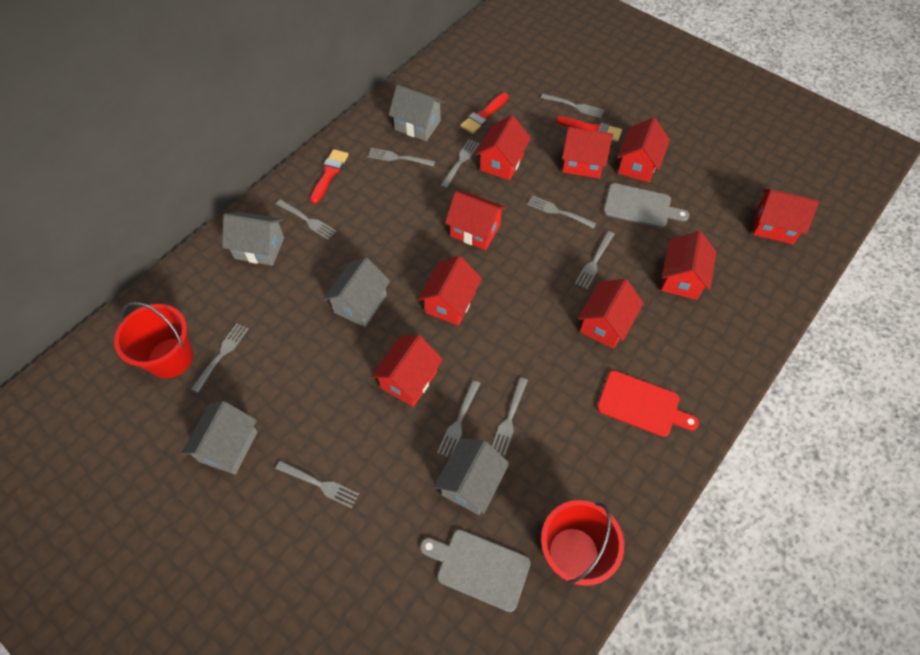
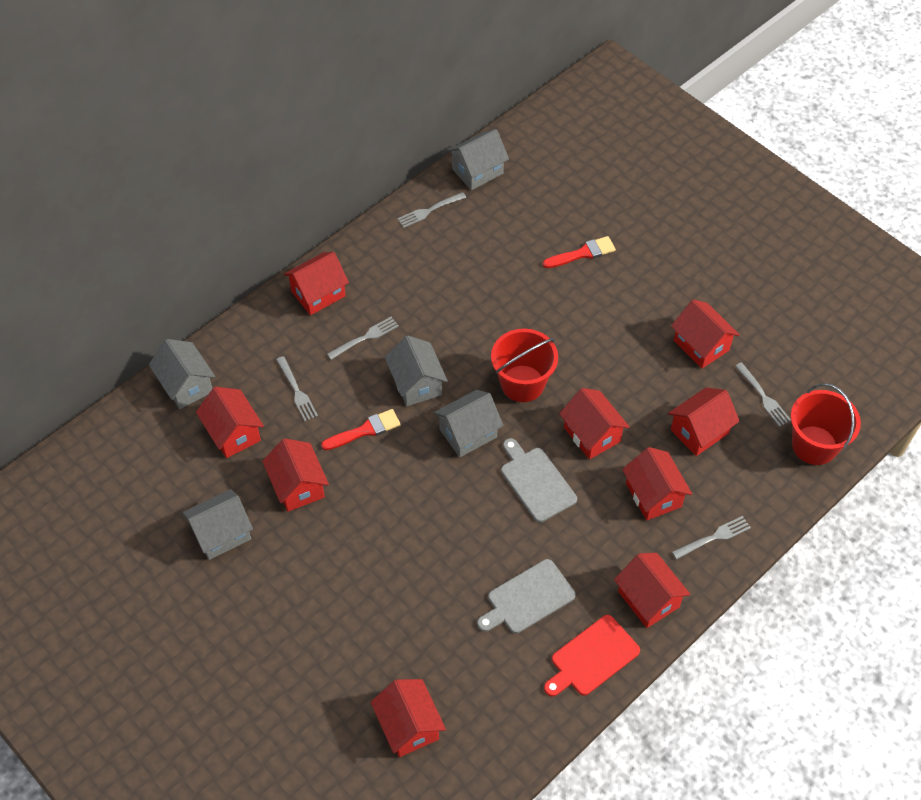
grey fork: 10 -> 5
red brush: 3 -> 2

